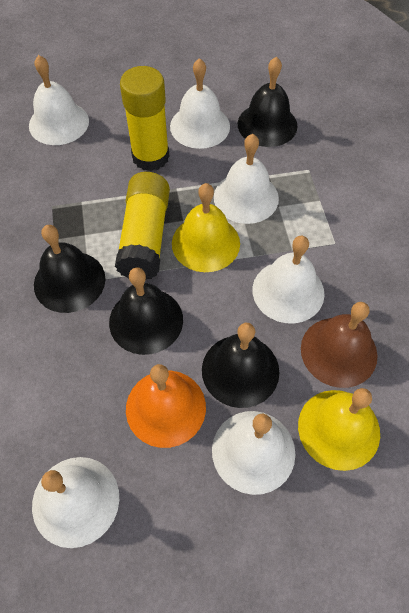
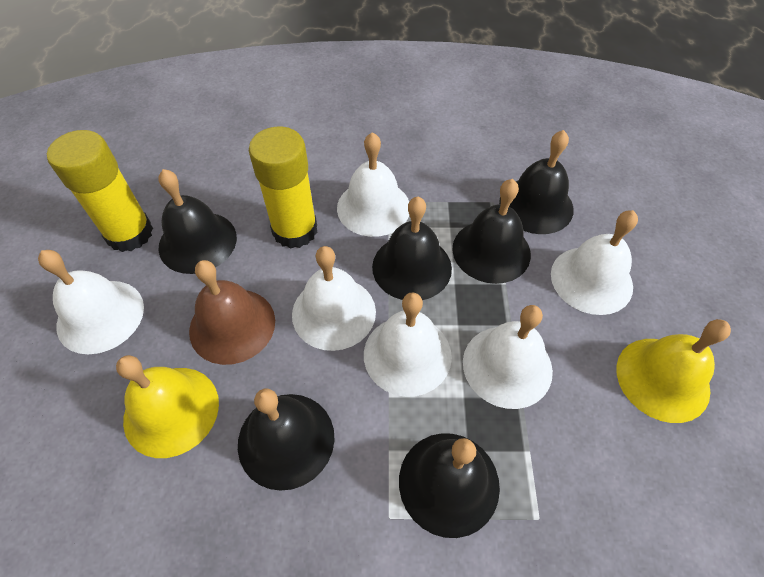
black bell: 4 -> 6
orange bell: 1 -> 0

